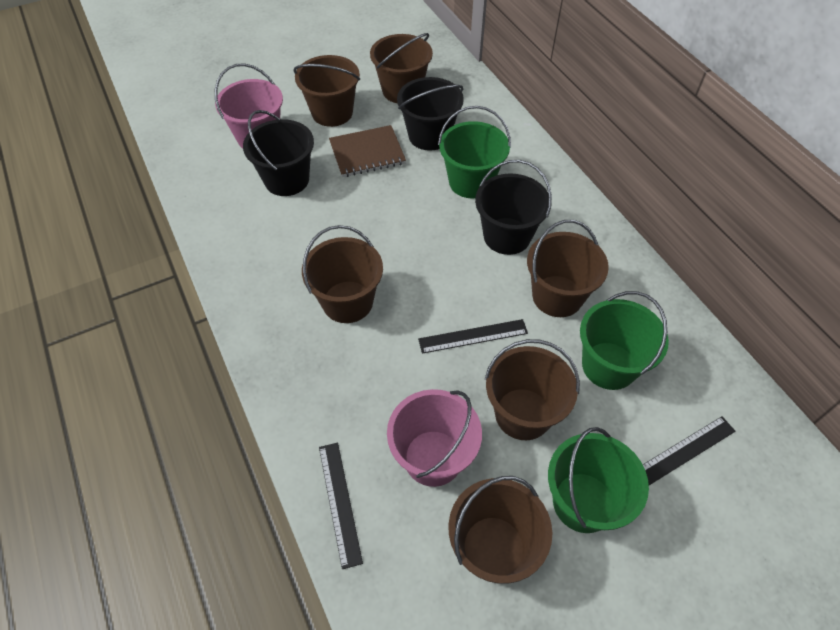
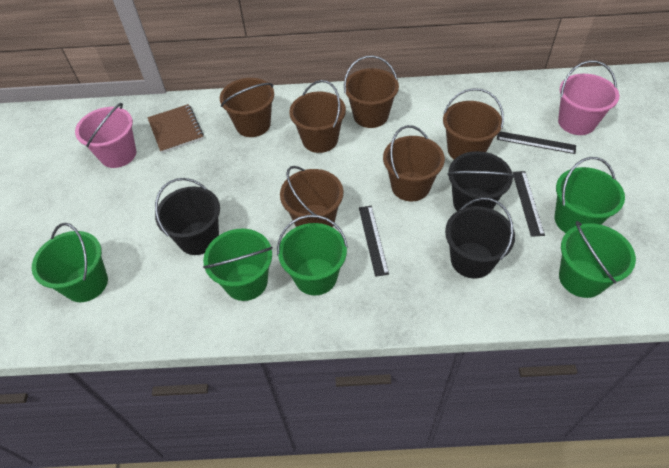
green bucket: 3 -> 5

